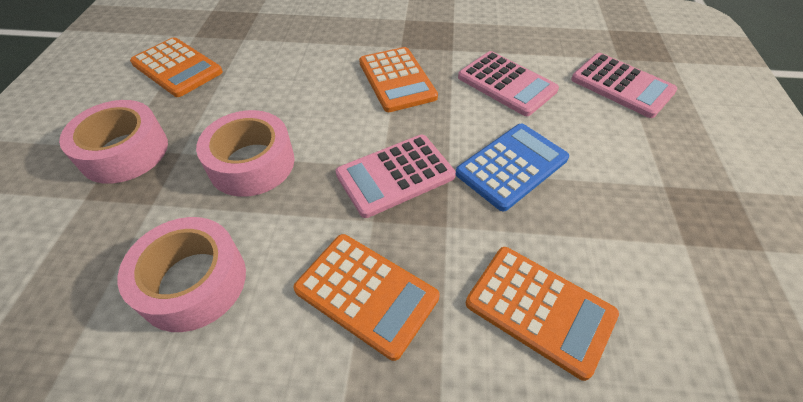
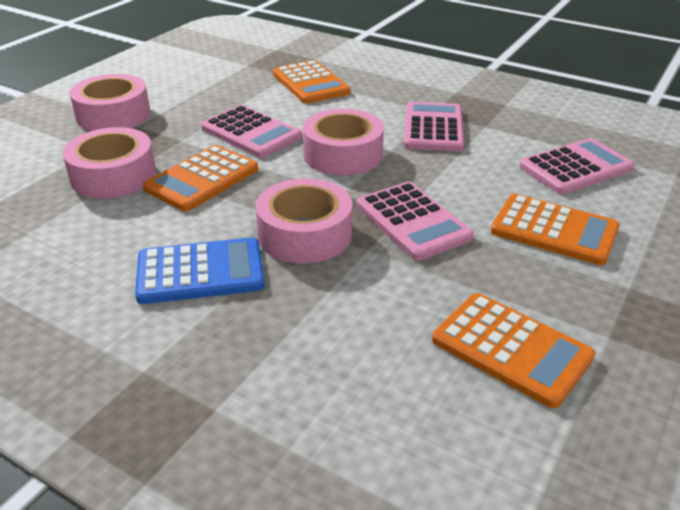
pink calculator: 3 -> 4
pink tape: 3 -> 4

